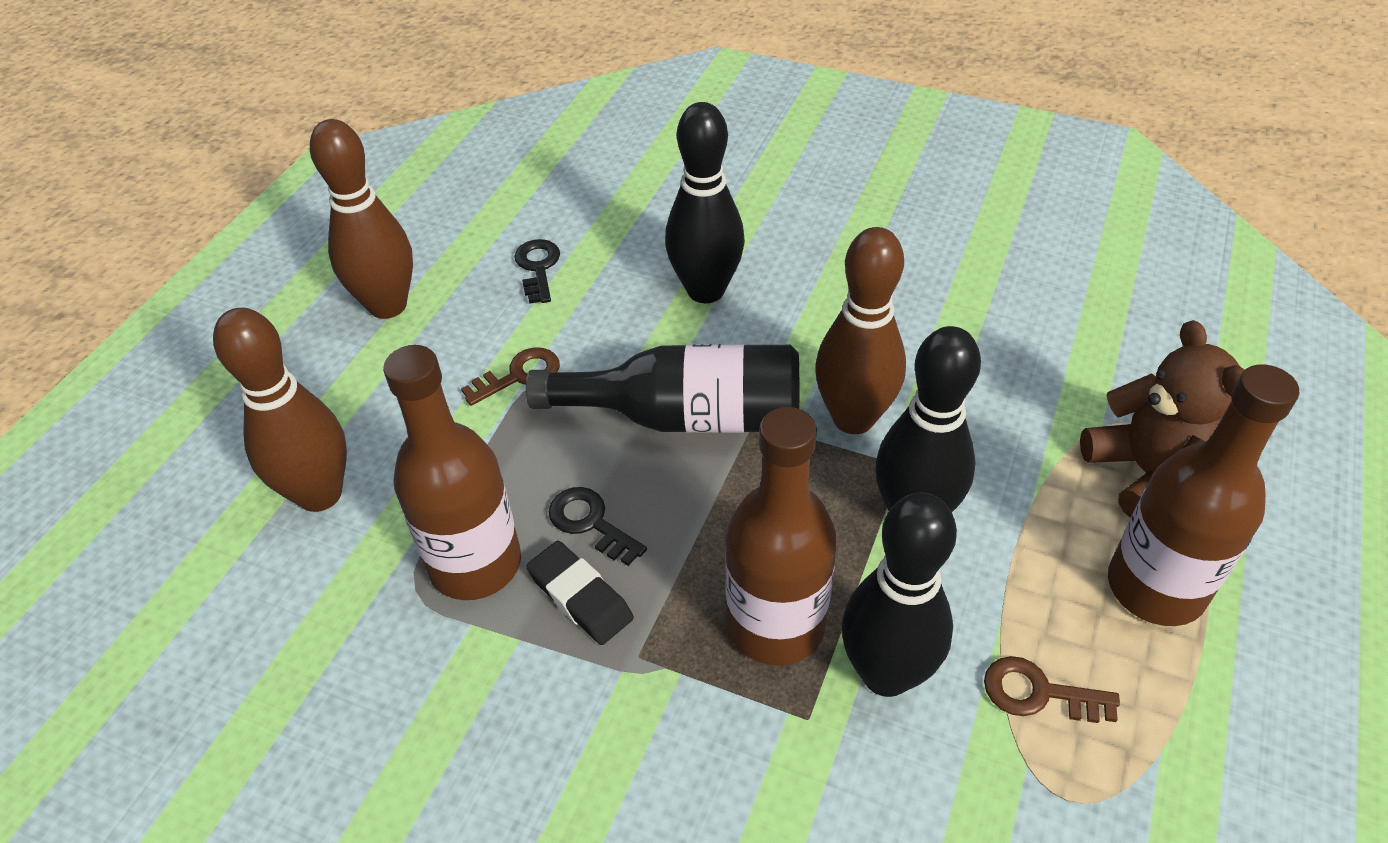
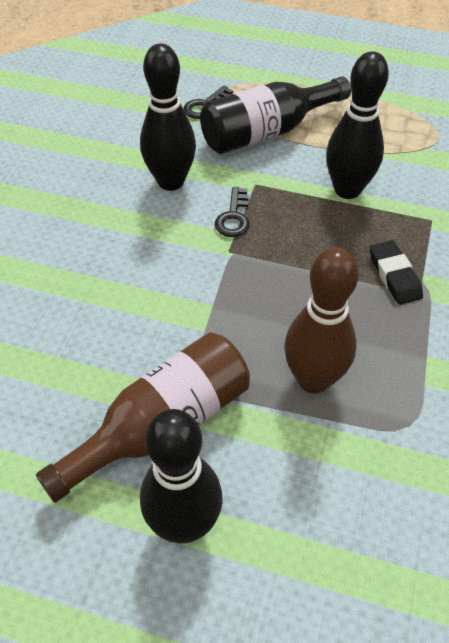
brown bottle: 3 -> 1
brown bowling pin: 3 -> 1
brown key: 2 -> 0
brown teddy bear: 1 -> 0

